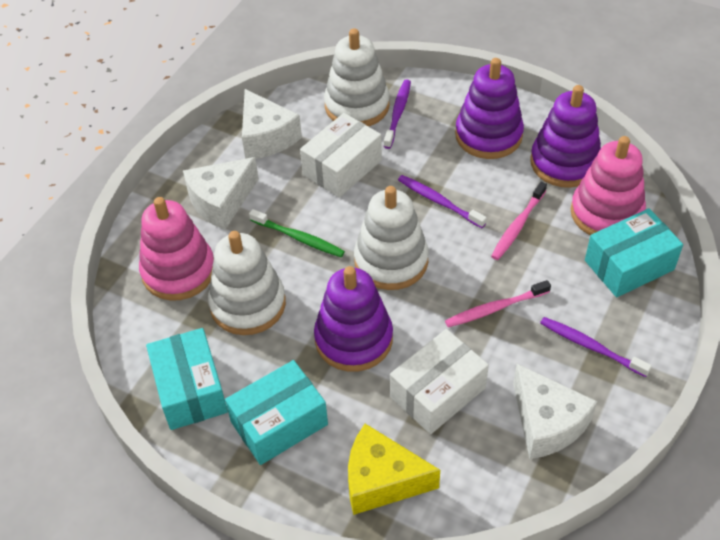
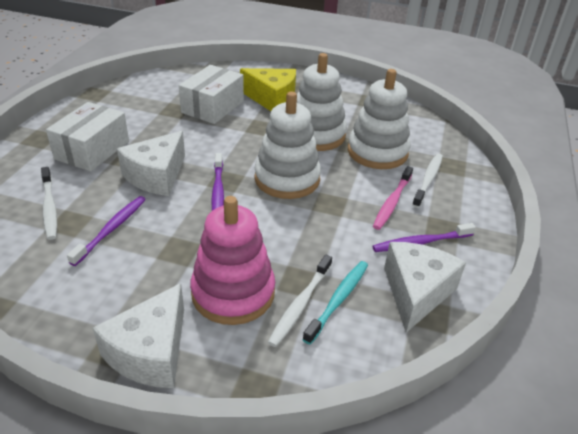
green toothbrush: 1 -> 0
pink stacking toy: 2 -> 1
pink toothbrush: 2 -> 1
purple stacking toy: 3 -> 0
turquoise box: 3 -> 0
turquoise toothbrush: 0 -> 1
white toothbrush: 0 -> 3

